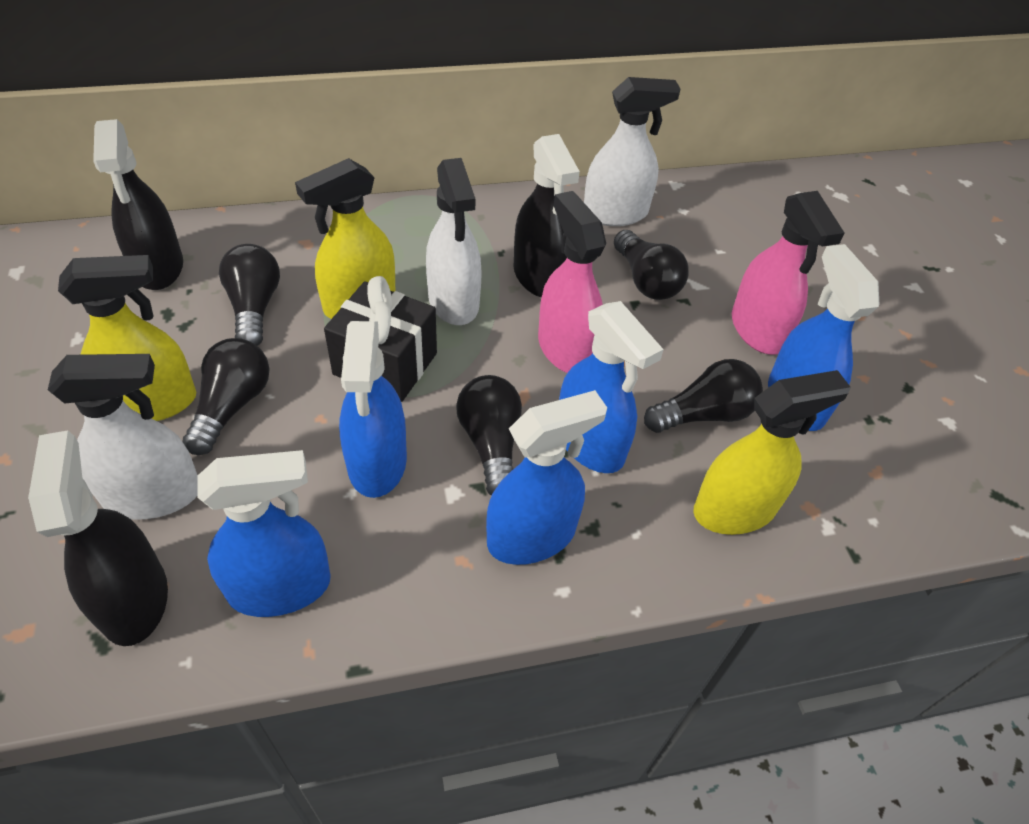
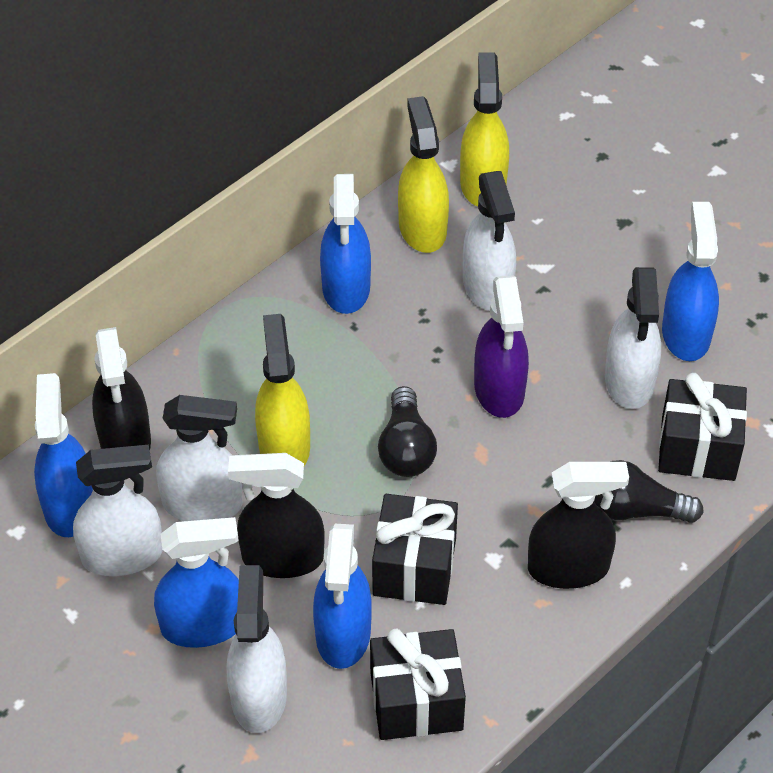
black gift: 1 -> 3
black light bulb: 5 -> 2
pink spray bottle: 2 -> 0
purple spray bottle: 0 -> 1
white spray bottle: 3 -> 5

